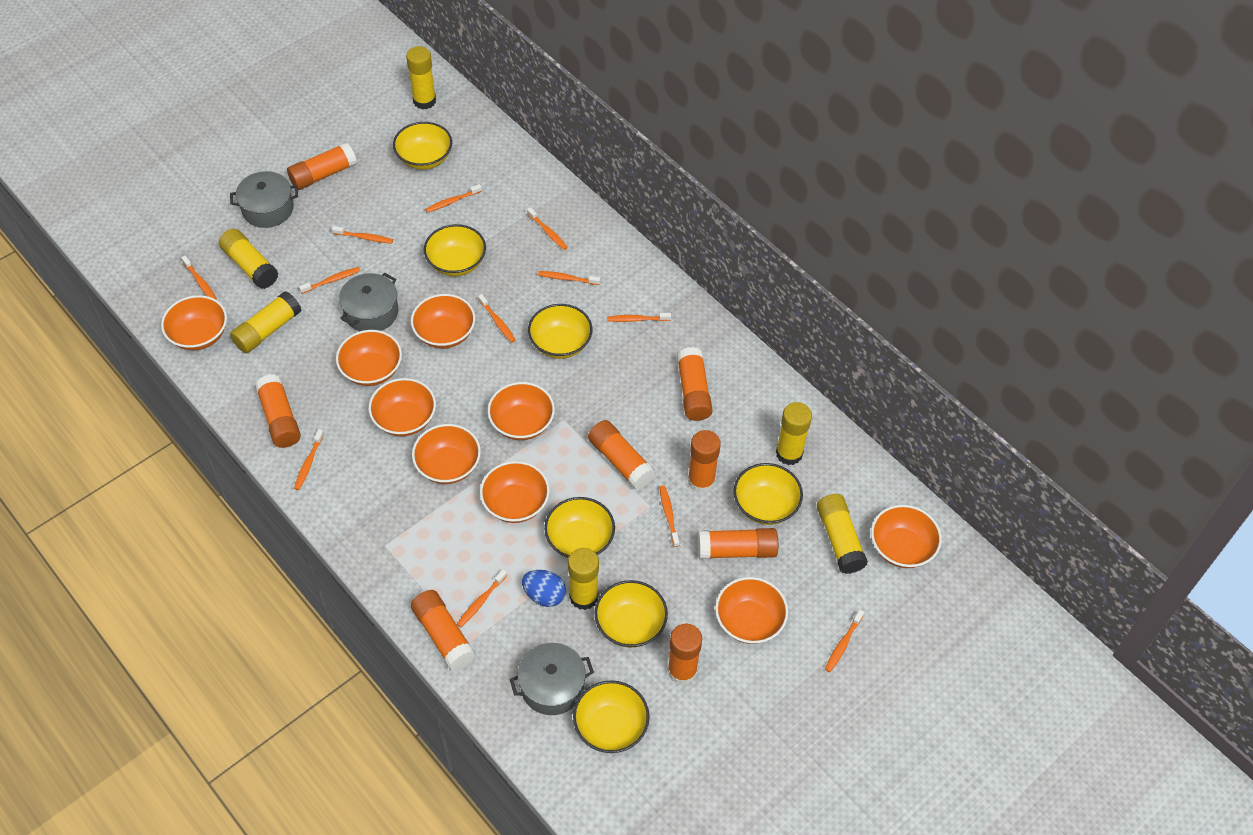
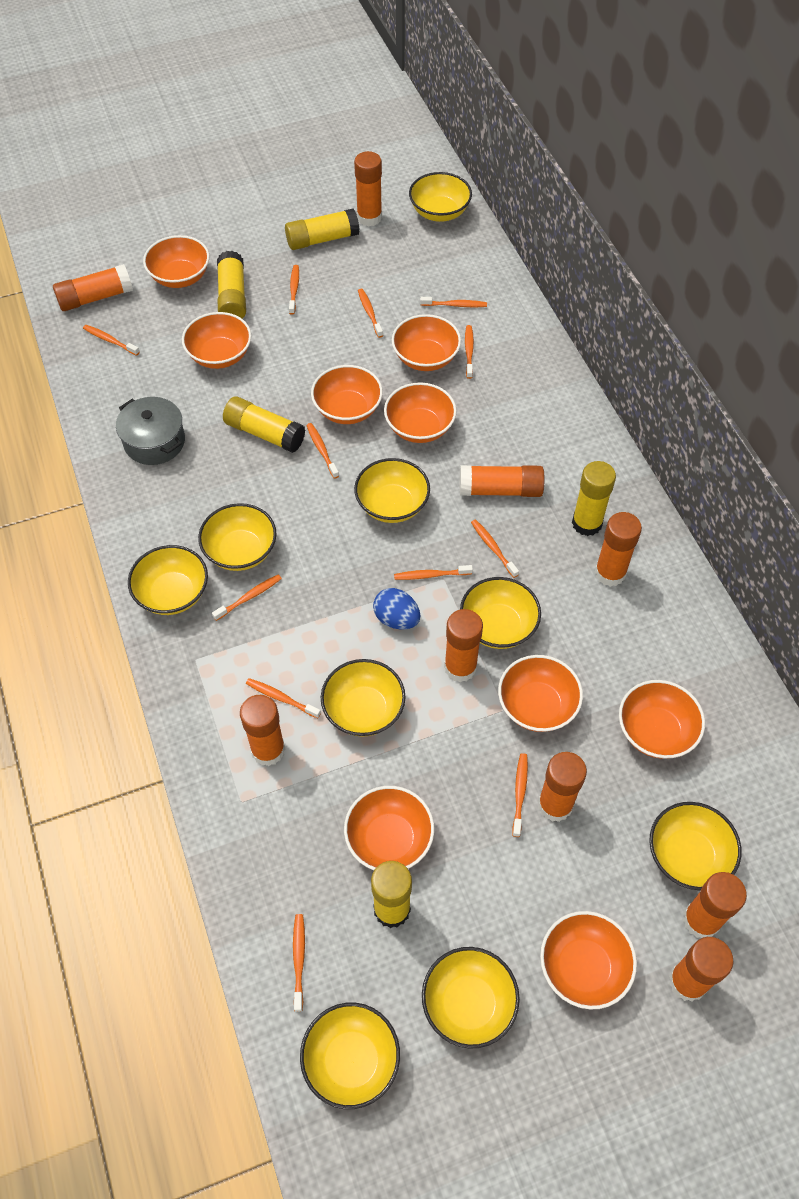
grey pot: 3 -> 1
orange glue stick: 8 -> 9
yellow bowl: 7 -> 9
yellow glue stick: 6 -> 5

